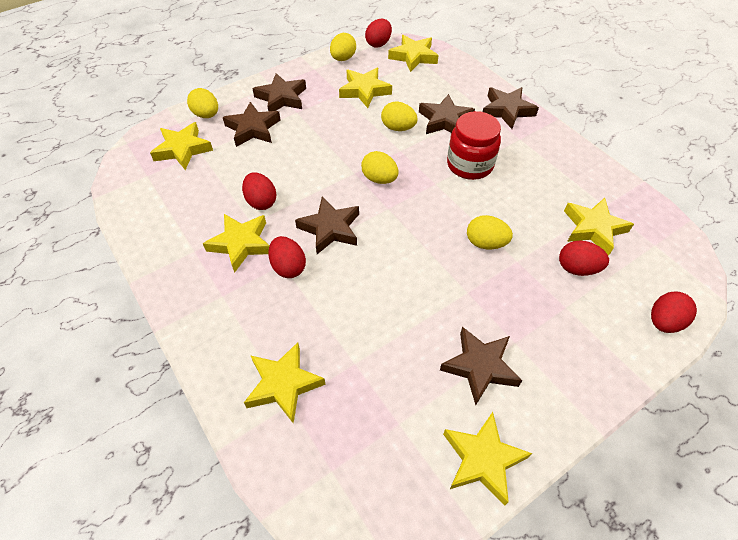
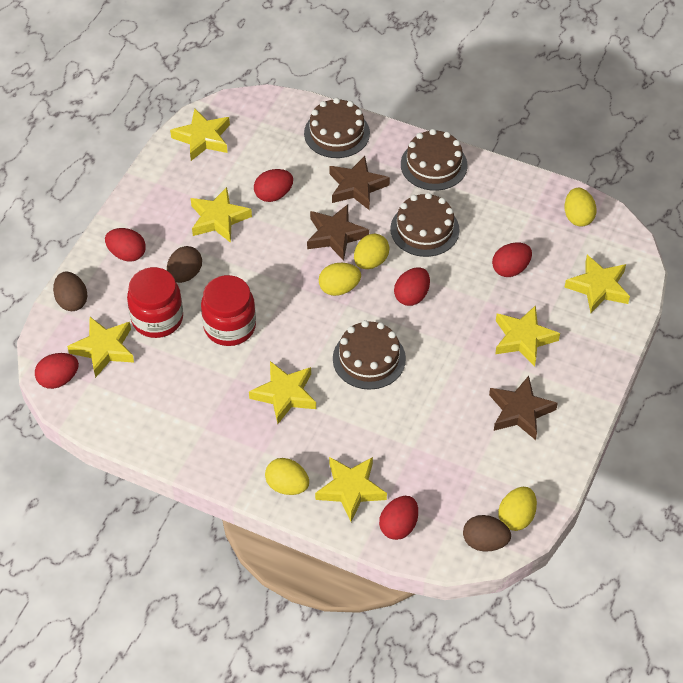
brown cake: 0 -> 4
brown egg: 0 -> 3
brown star: 6 -> 3
red egg: 5 -> 6
red jar: 1 -> 2

